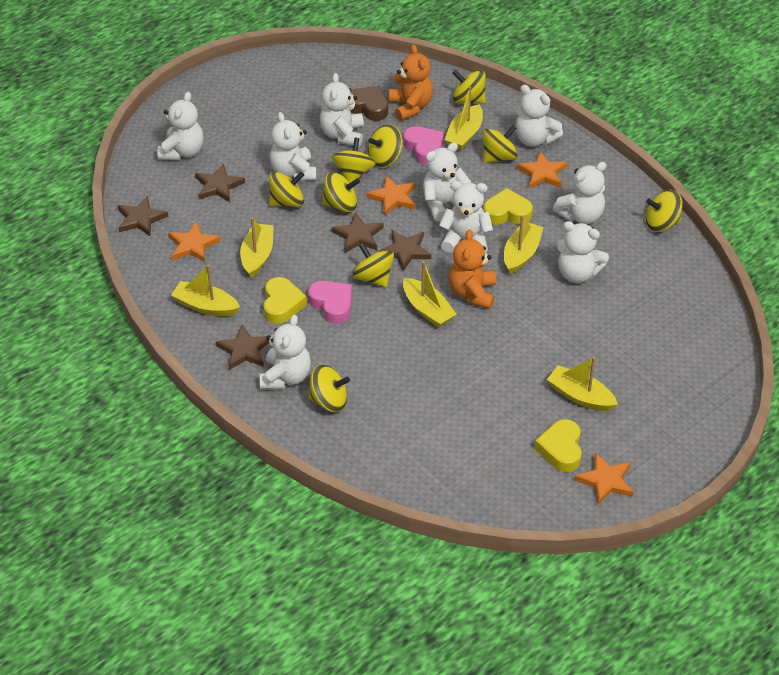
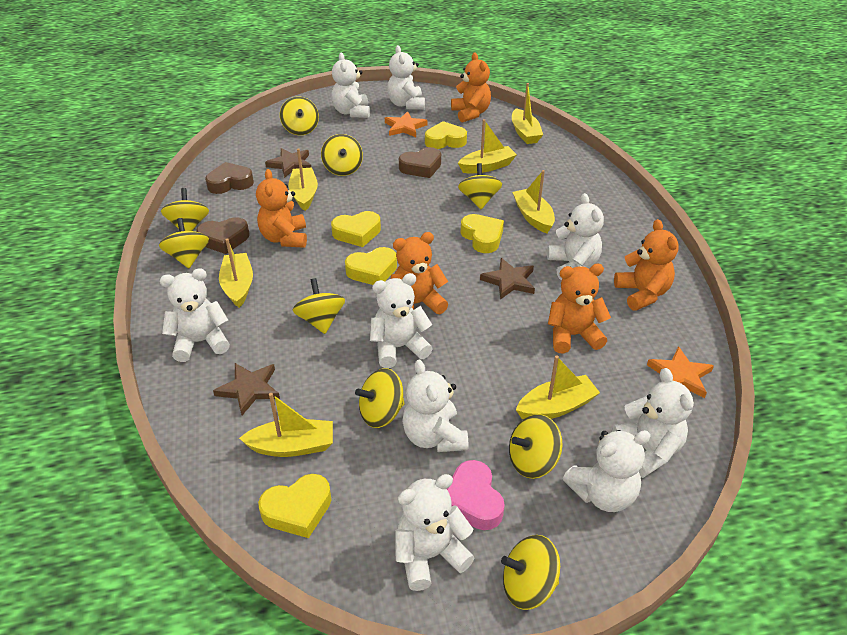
brown heart: 1 -> 3
brown star: 5 -> 3
orange star: 4 -> 2
orange teddy bear: 2 -> 5
pink heart: 2 -> 1
yellow boat: 6 -> 7
yellow heart: 3 -> 5

